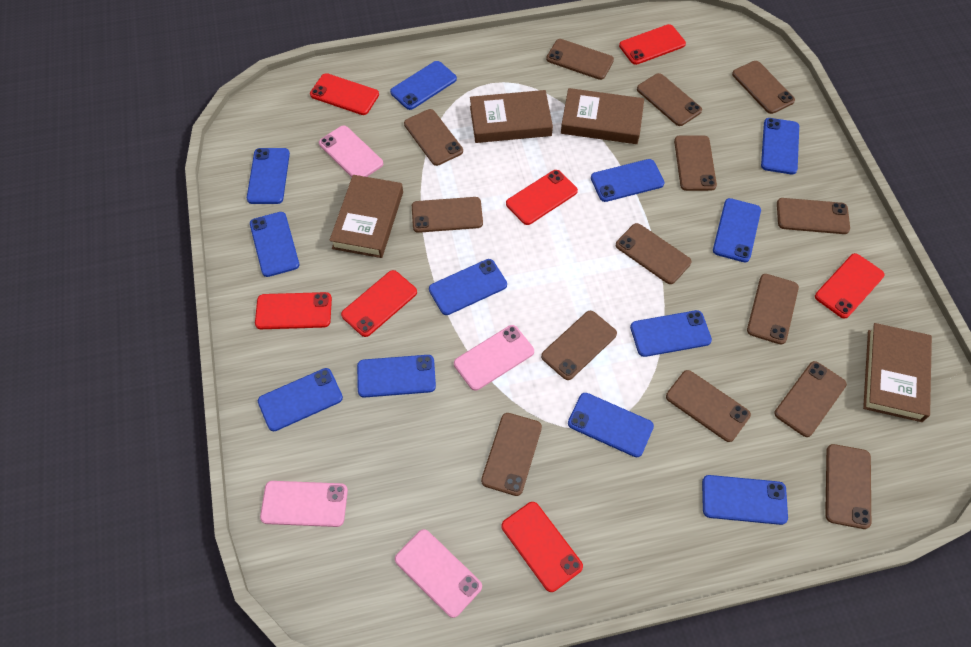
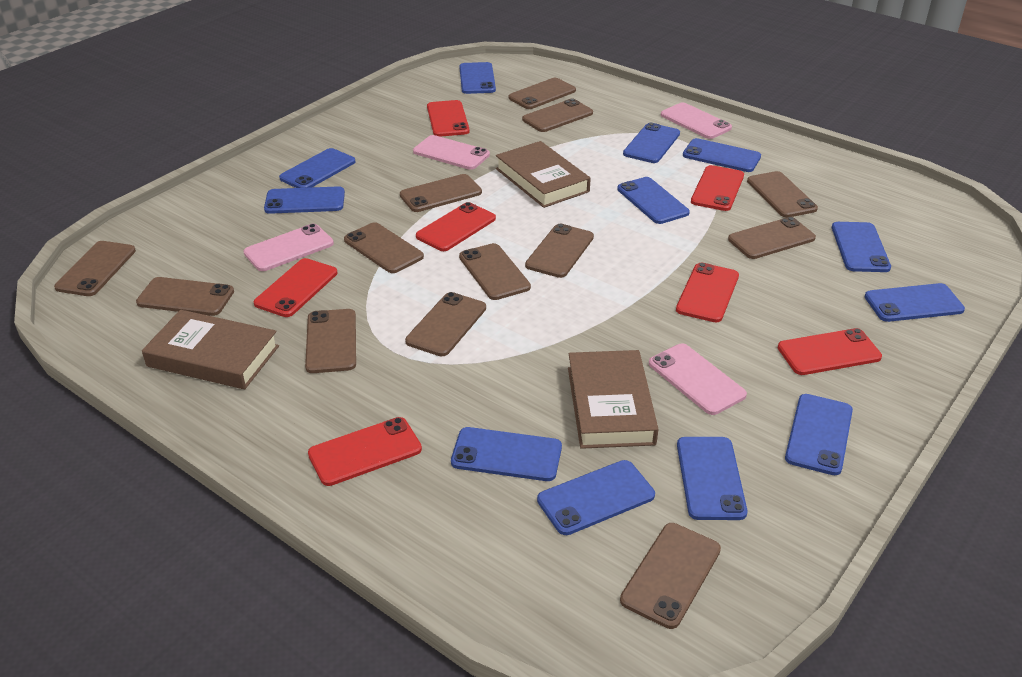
brown book: 4 -> 3
brown phone: 14 -> 13

